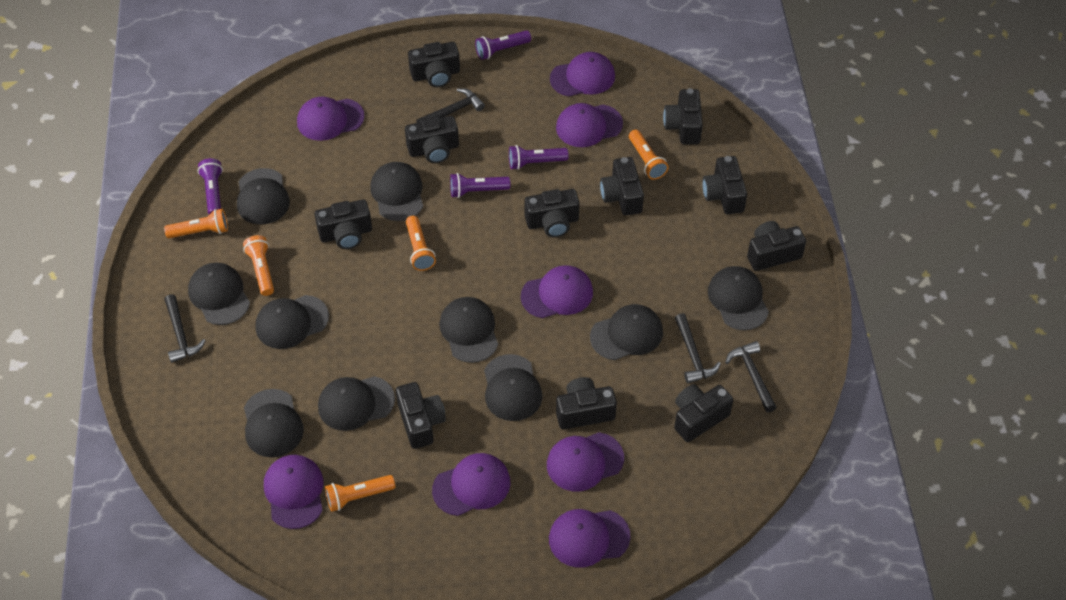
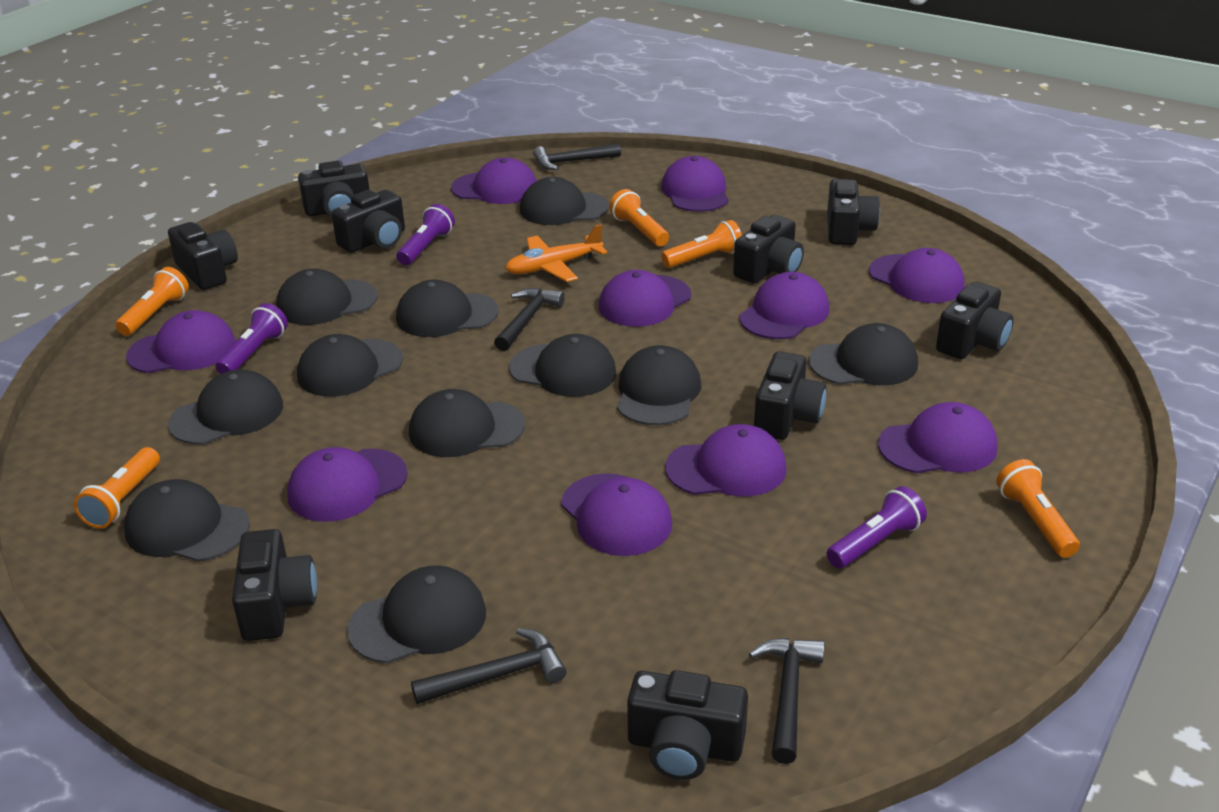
black camera: 11 -> 9
black cap: 10 -> 11
orange plane: 0 -> 1
purple cap: 8 -> 10
purple flashlight: 4 -> 3

